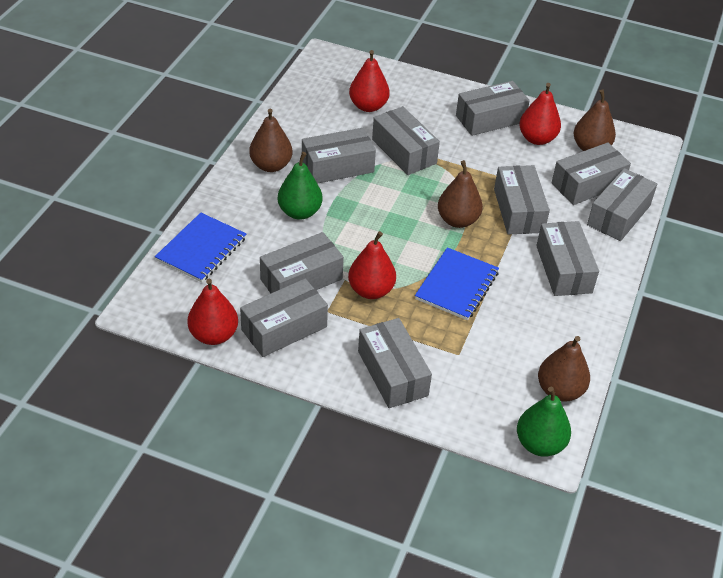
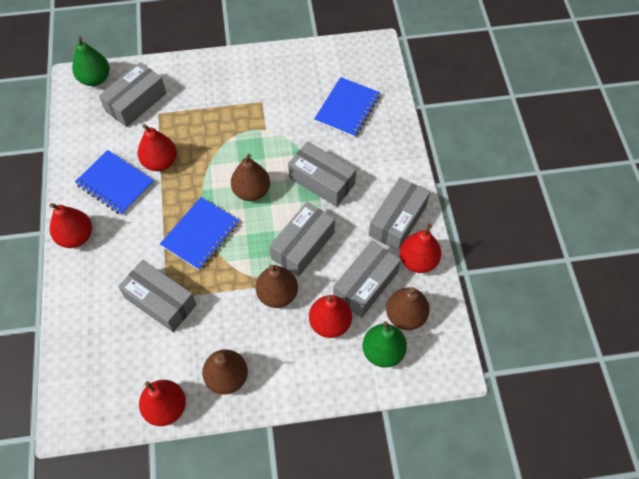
blue notebook: 2 -> 3
grey box: 10 -> 6
red pear: 4 -> 5

